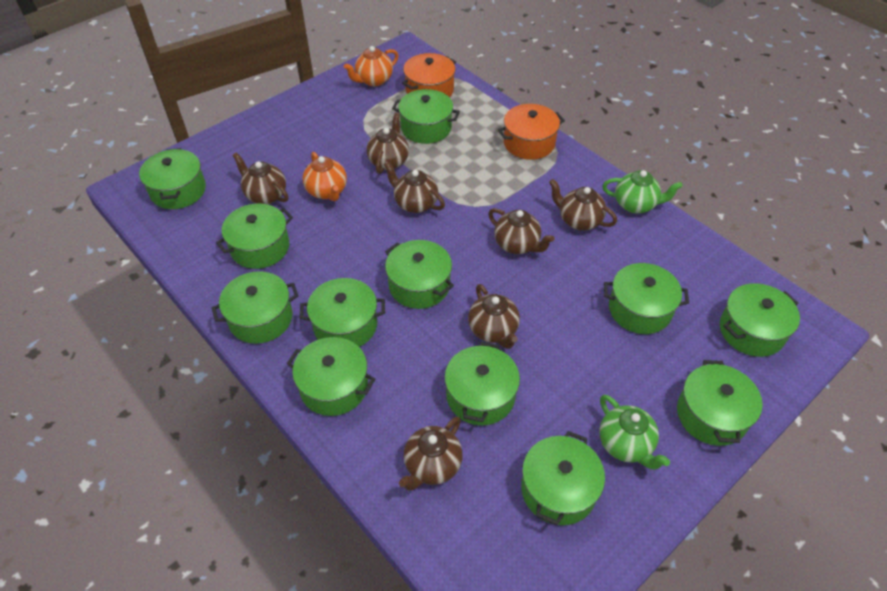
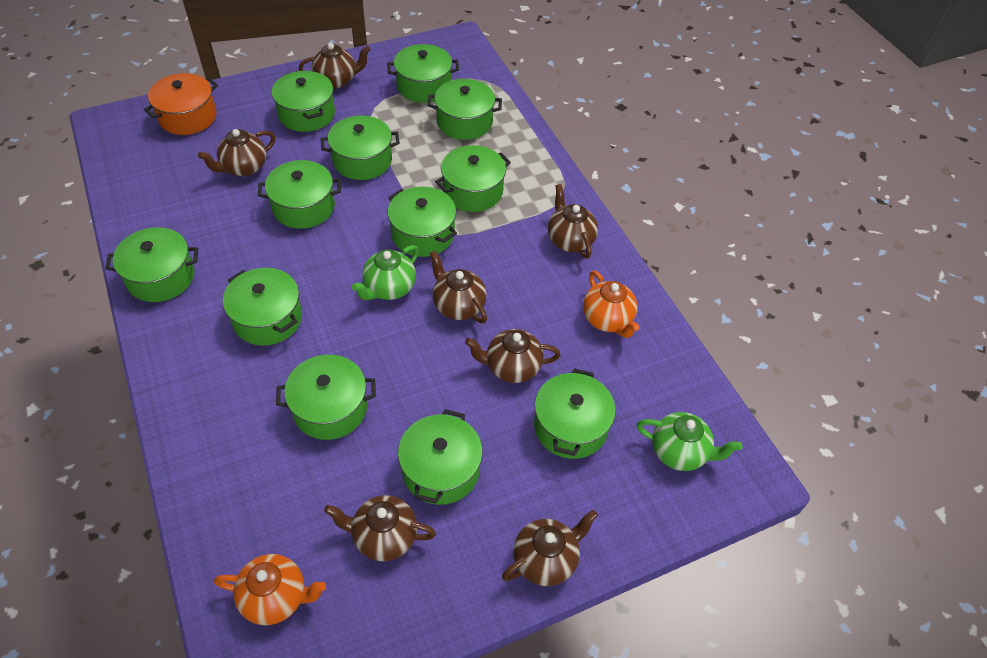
orange pot: 2 -> 1

